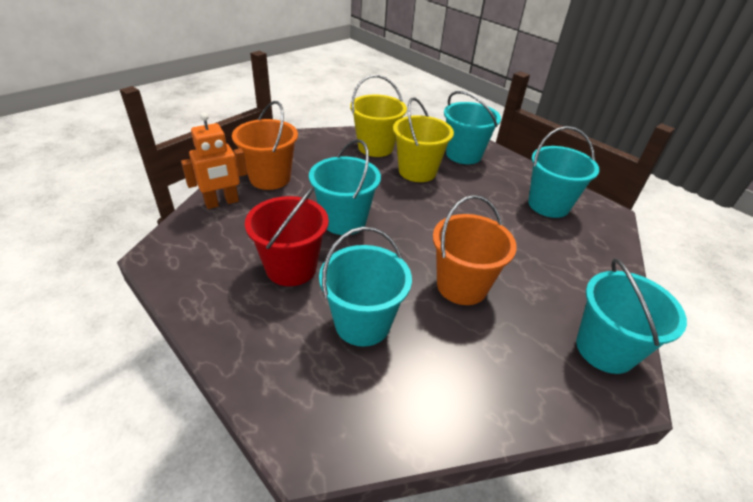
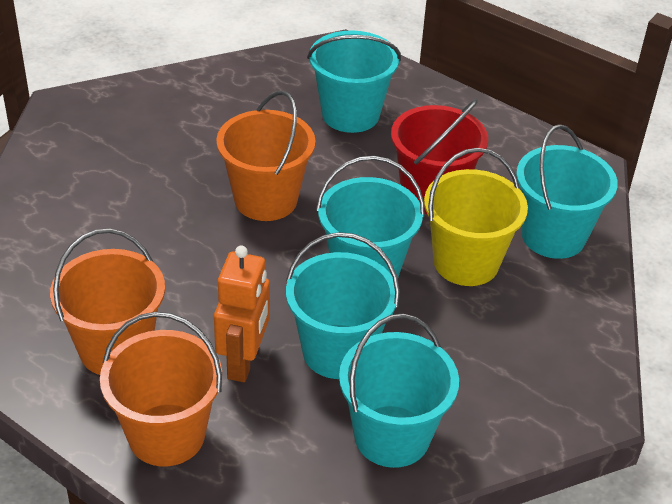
orange bucket: 2 -> 3
yellow bucket: 2 -> 1

